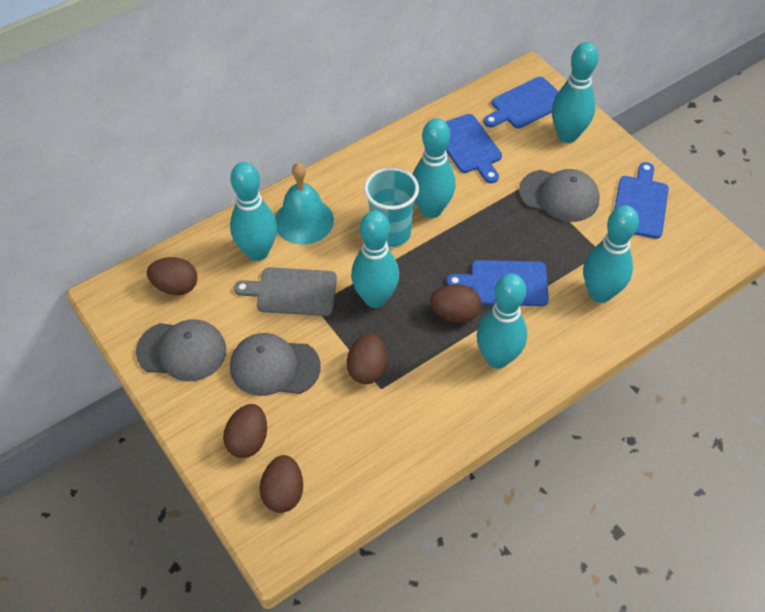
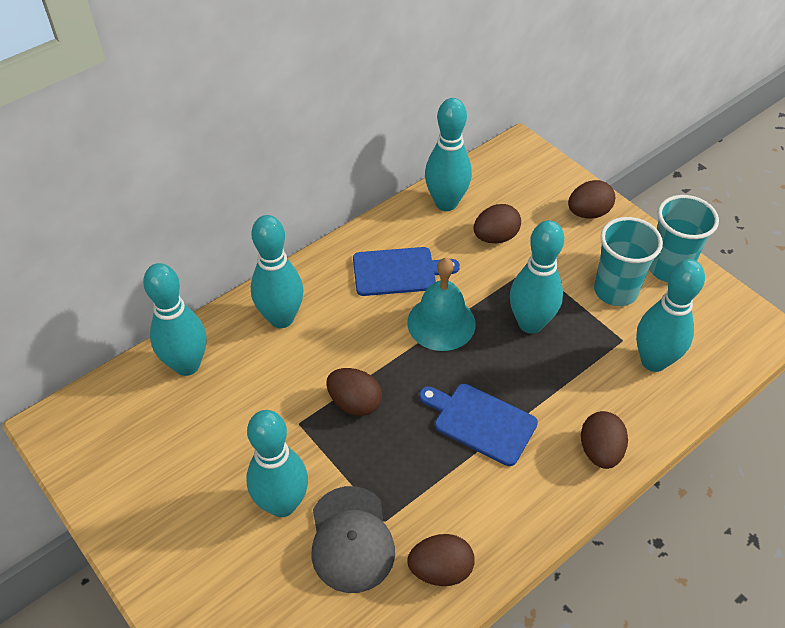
blue cutting board: 4 -> 2
grey cap: 3 -> 1
grey cutting board: 1 -> 0
turquoise cup: 1 -> 2

